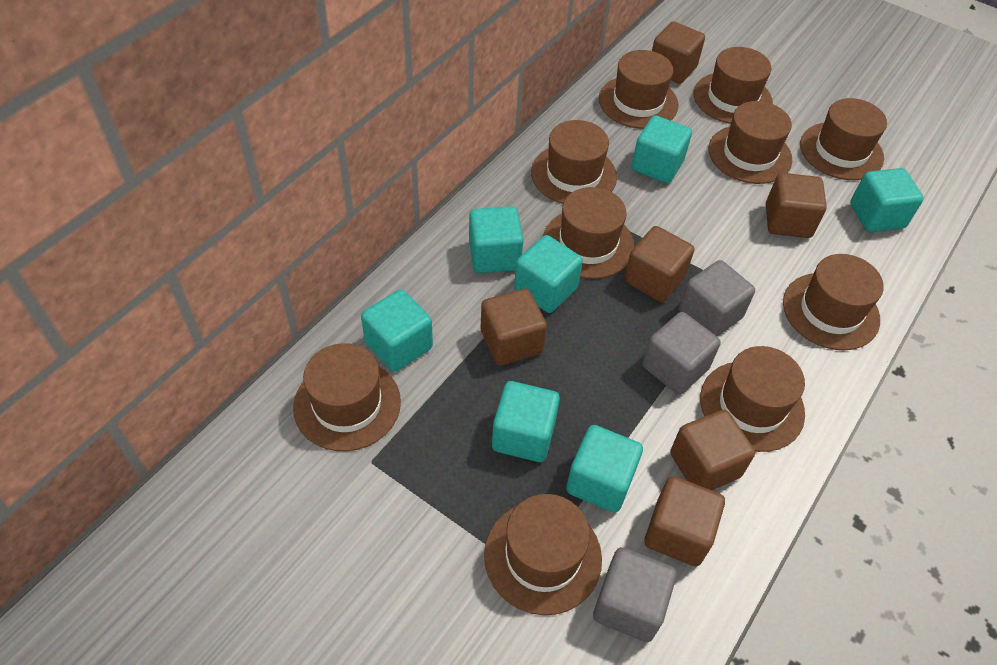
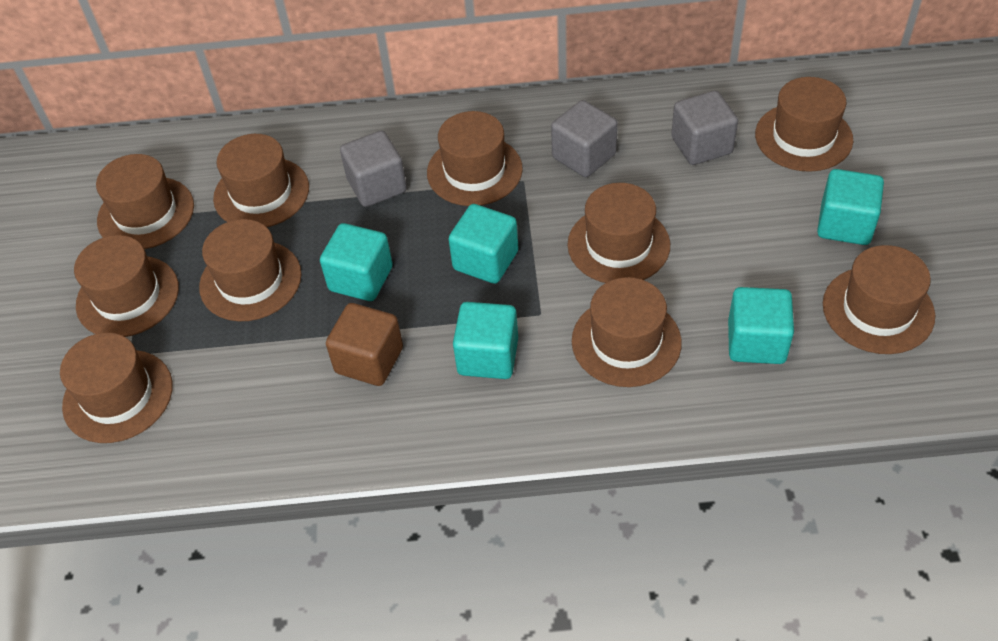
brown cube: 6 -> 1
turquoise cube: 7 -> 5

